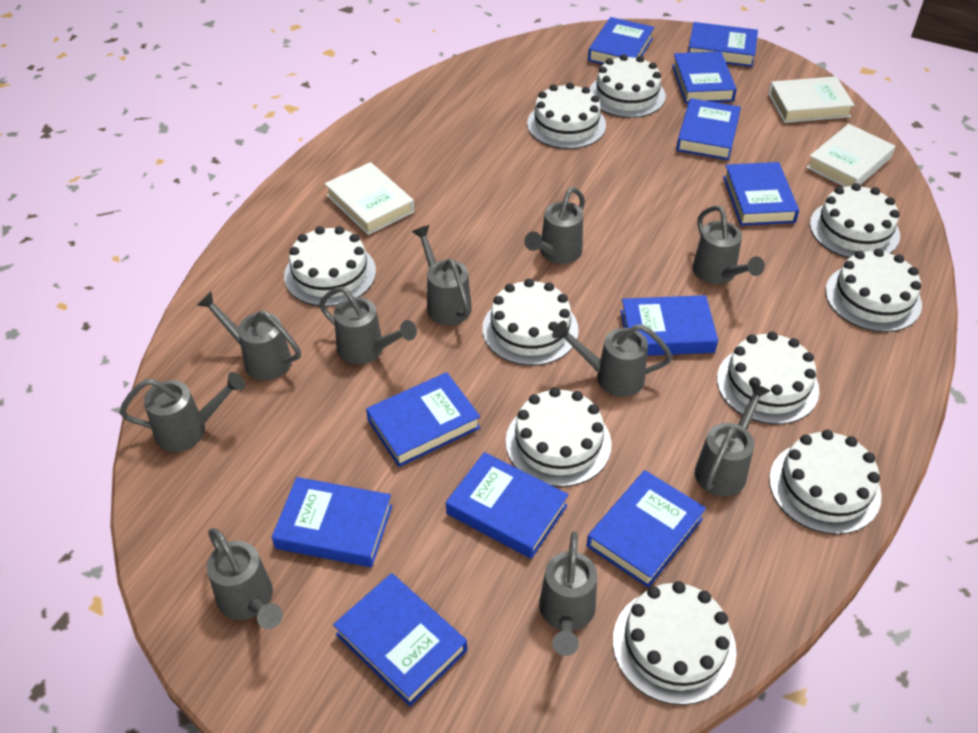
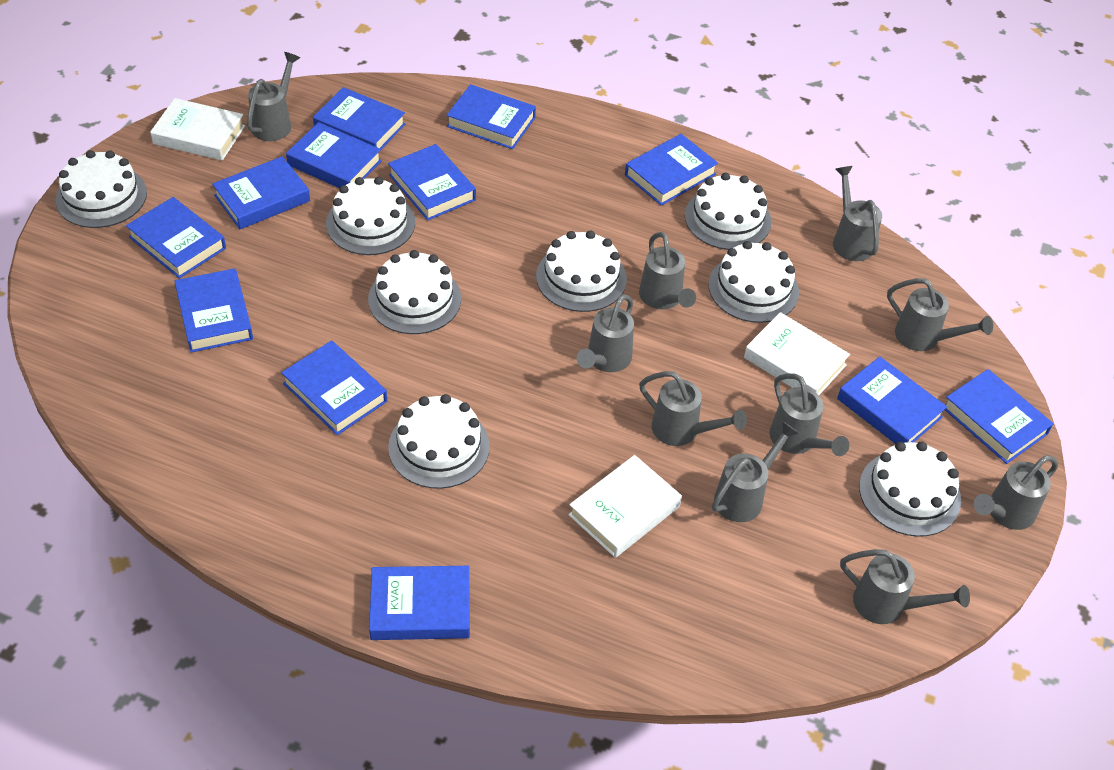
blue book: 11 -> 12
white cake: 10 -> 8

